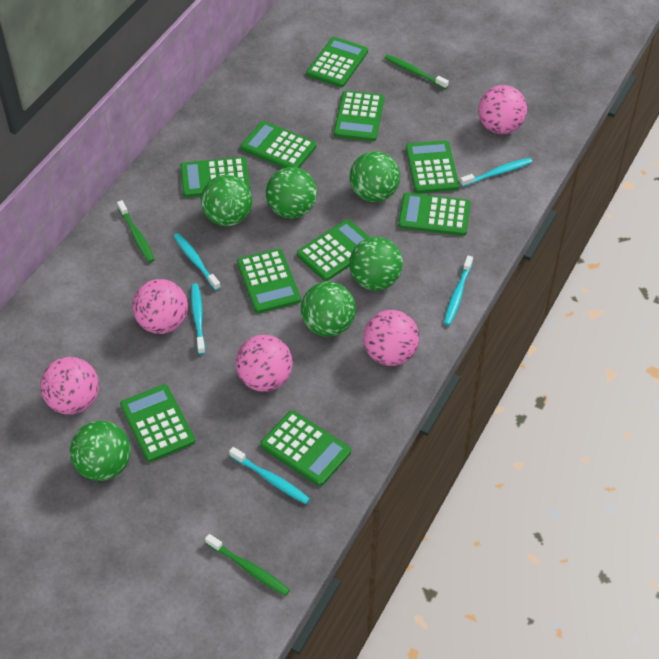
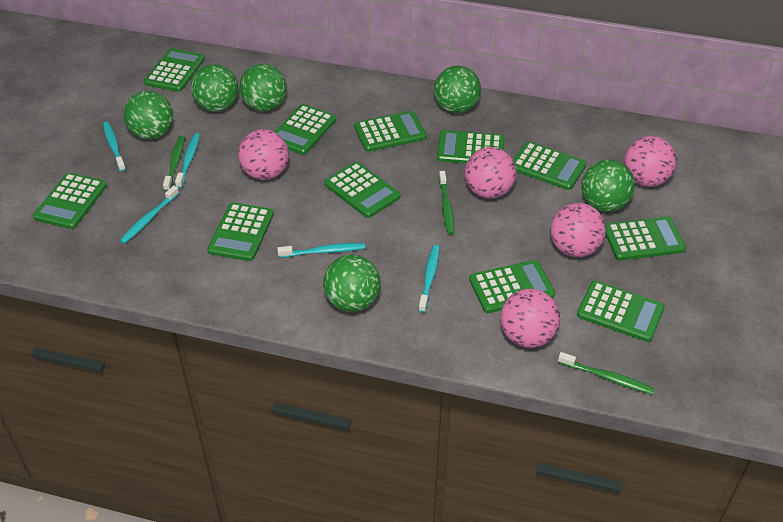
green calculator: 10 -> 11

